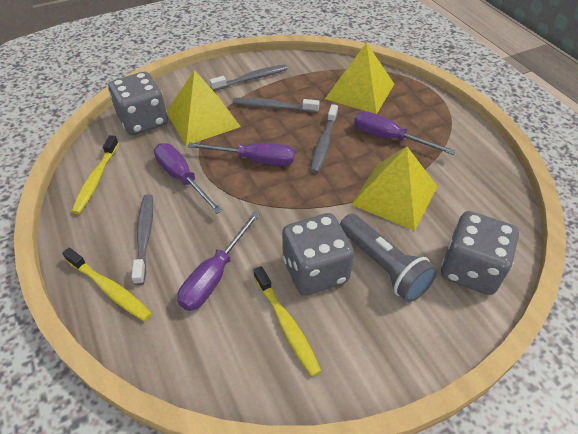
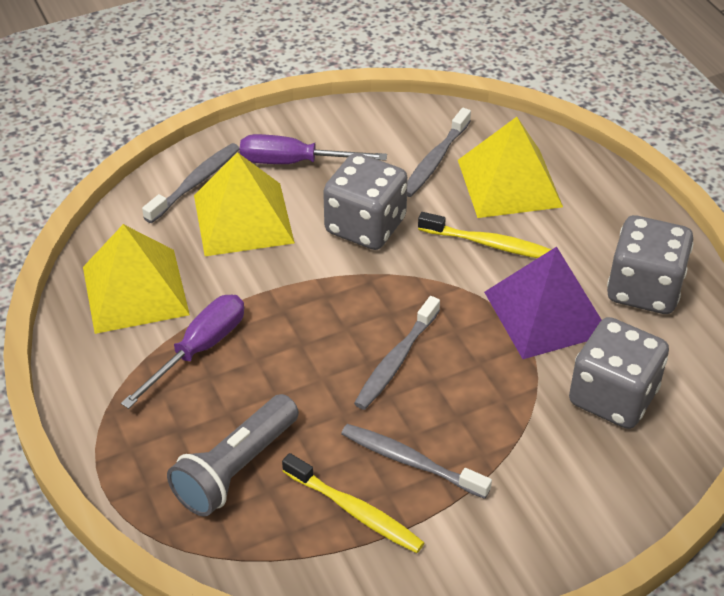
purple pyramid: 0 -> 1
purple screwdriver: 4 -> 2
yellow toothbrush: 3 -> 2

